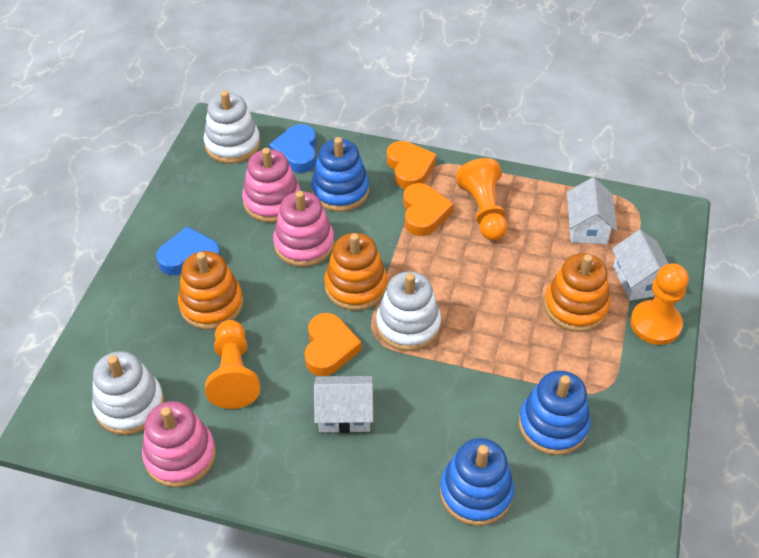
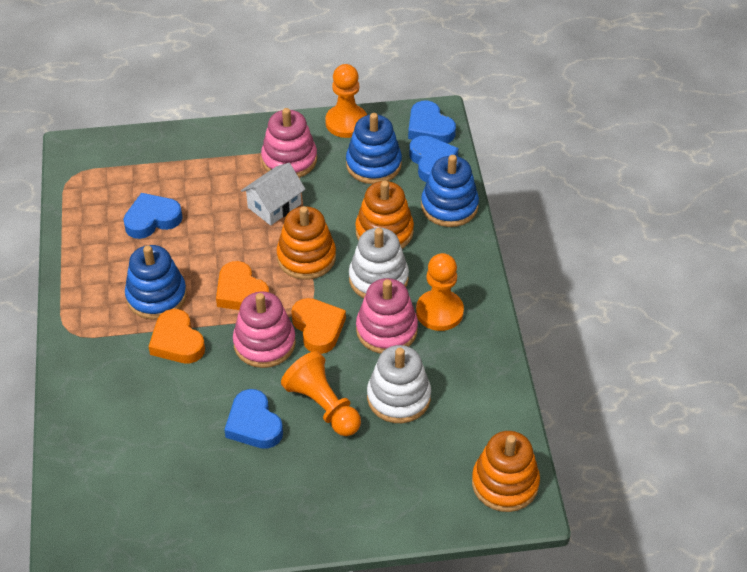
blue heart: 2 -> 4
white house: 3 -> 1
white stacking toy: 3 -> 2

